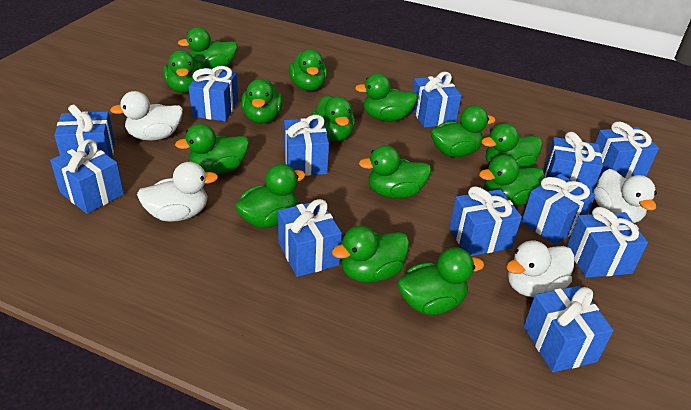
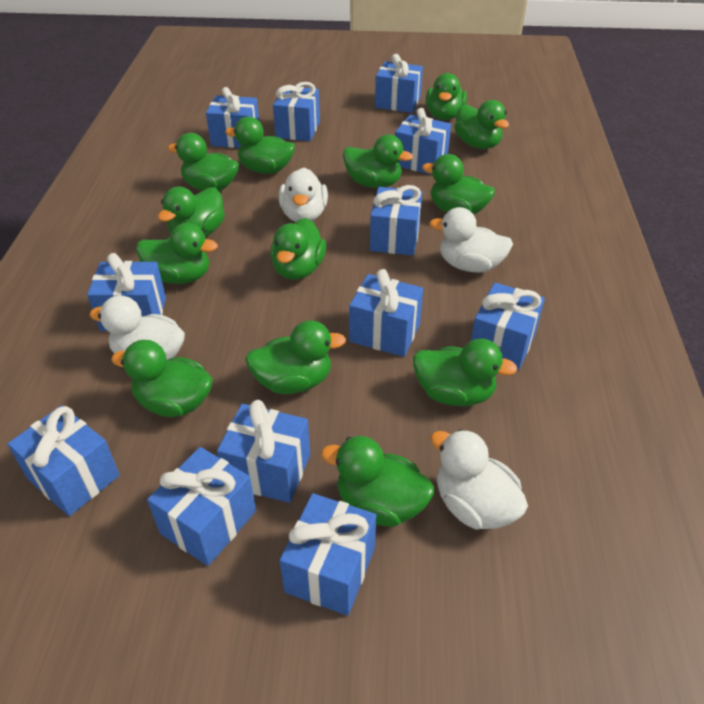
green duck: 14 -> 13

